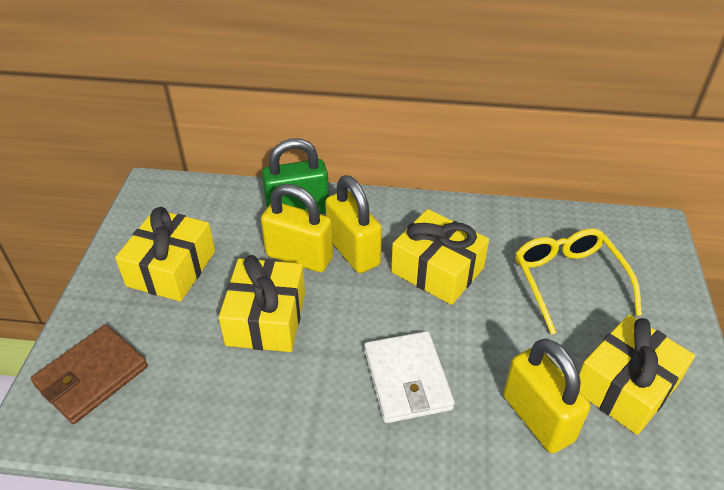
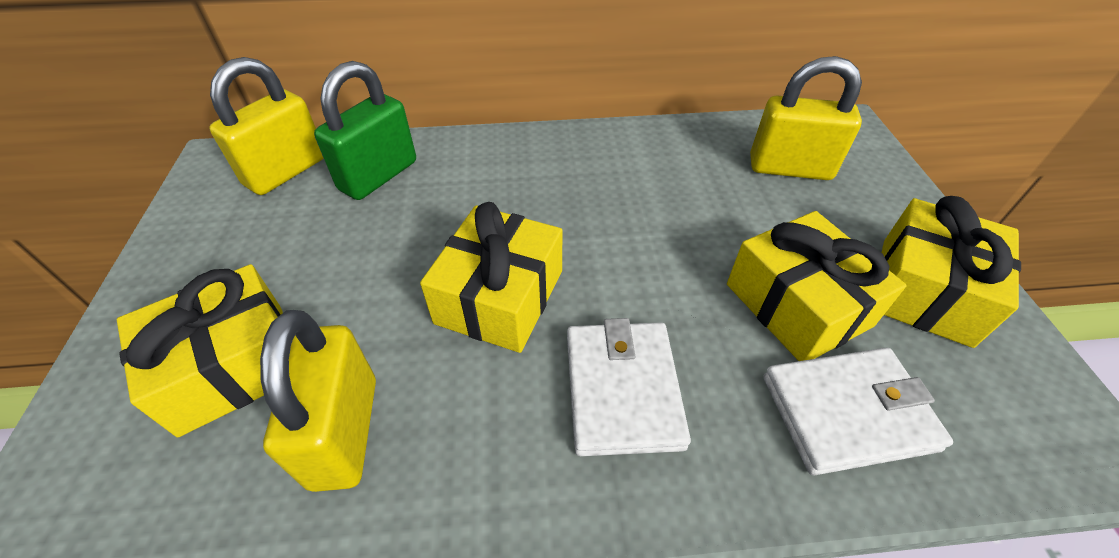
brown wallet: 1 -> 0
white wallet: 1 -> 2
yellow glasses: 1 -> 0

